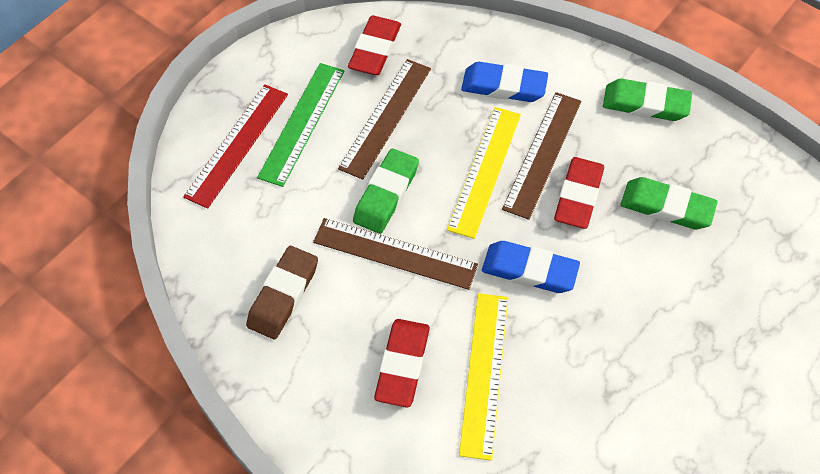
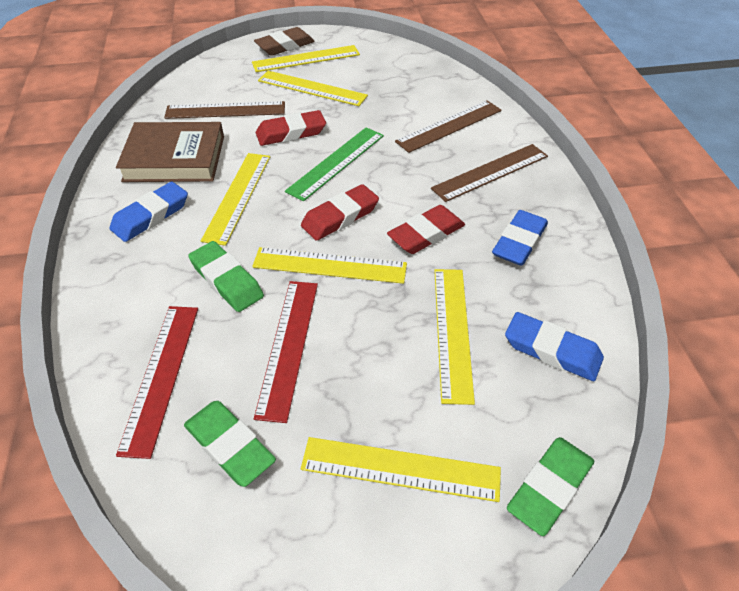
blue eraser: 2 -> 3
brown book: 0 -> 1
red ruler: 1 -> 2
yellow ruler: 2 -> 6

